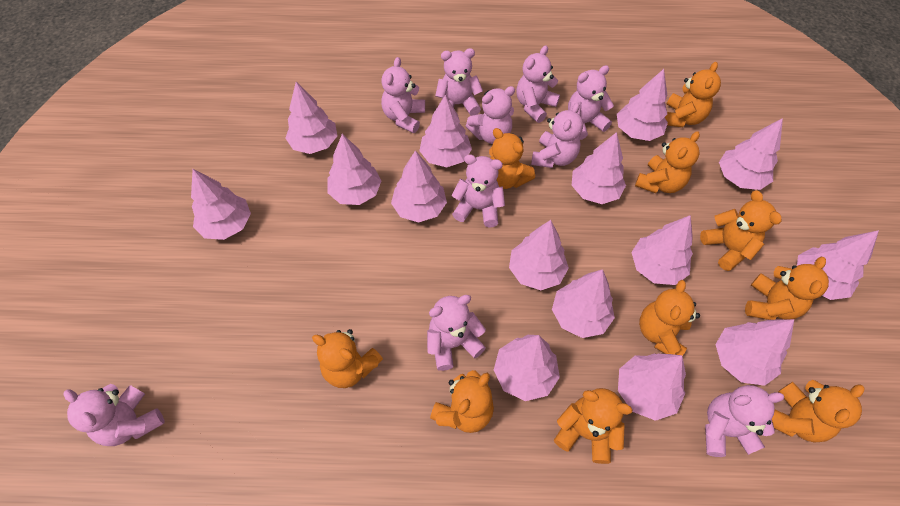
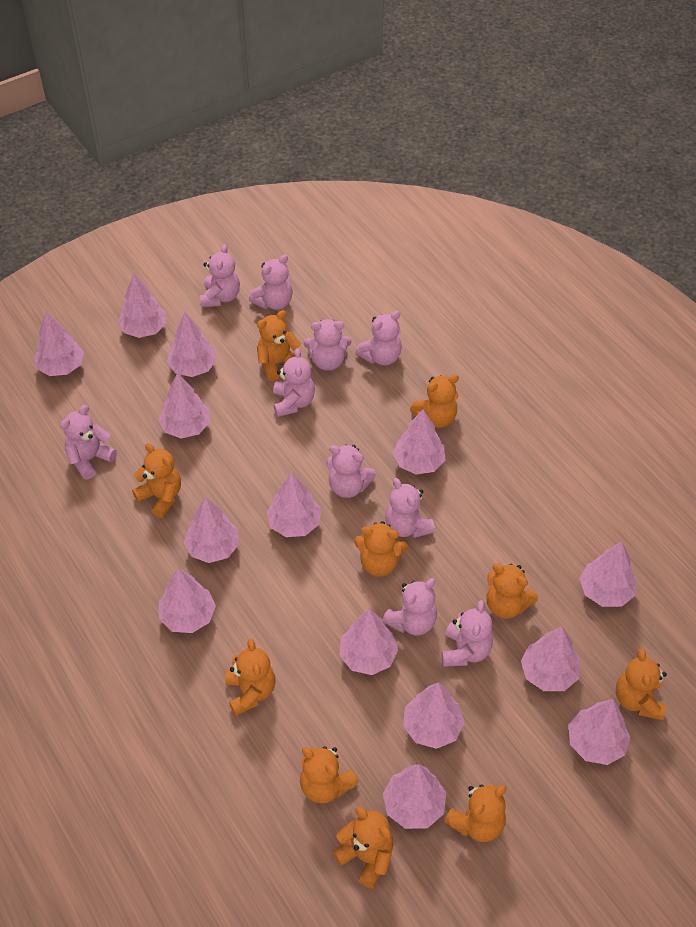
pink tree: 15 -> 14

